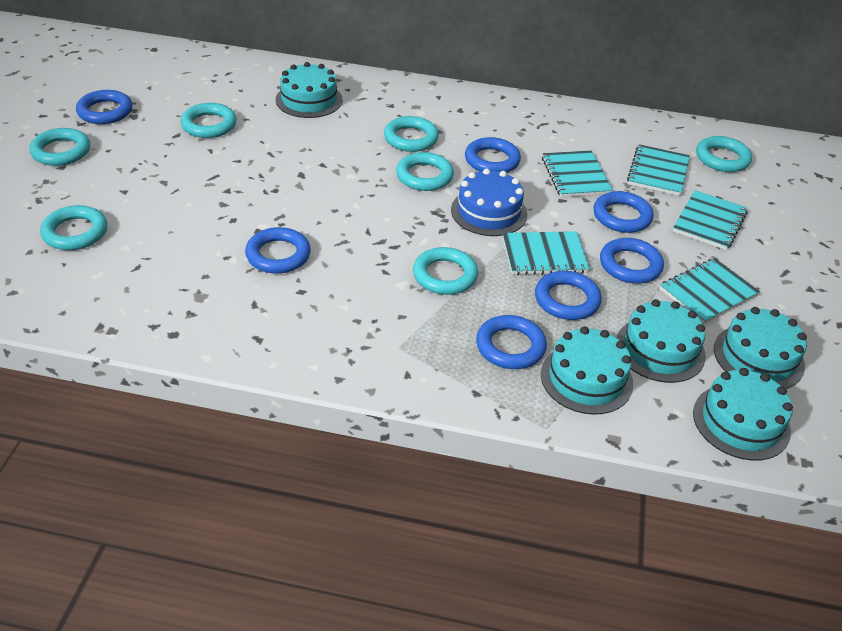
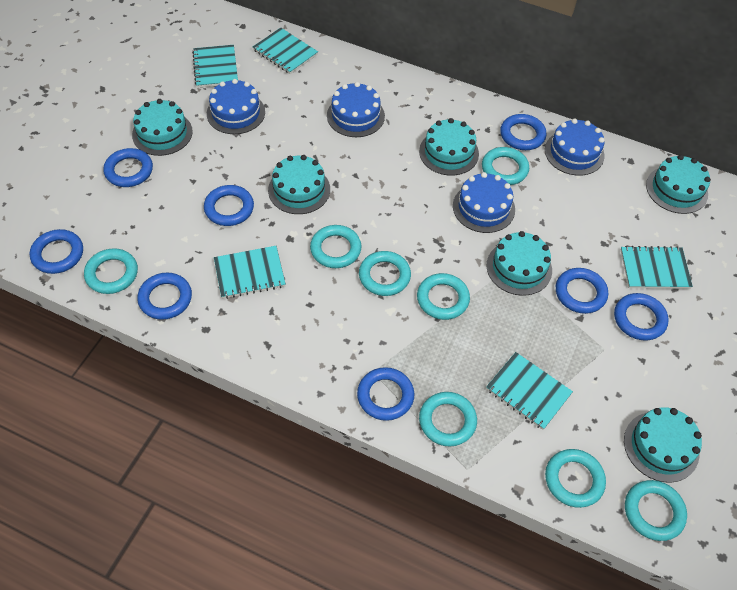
blue cake: 1 -> 4
blue ring: 7 -> 8
turquoise cake: 5 -> 6
turquoise ring: 7 -> 8

